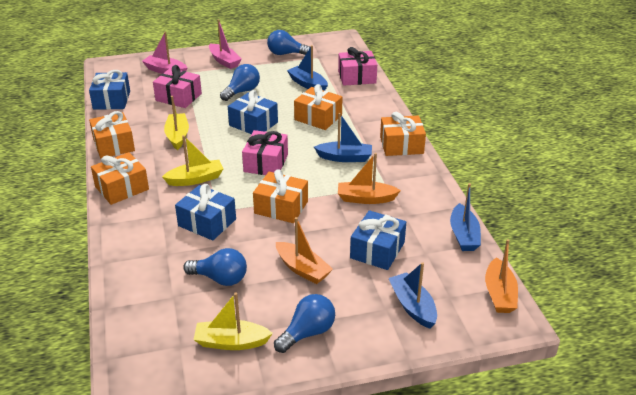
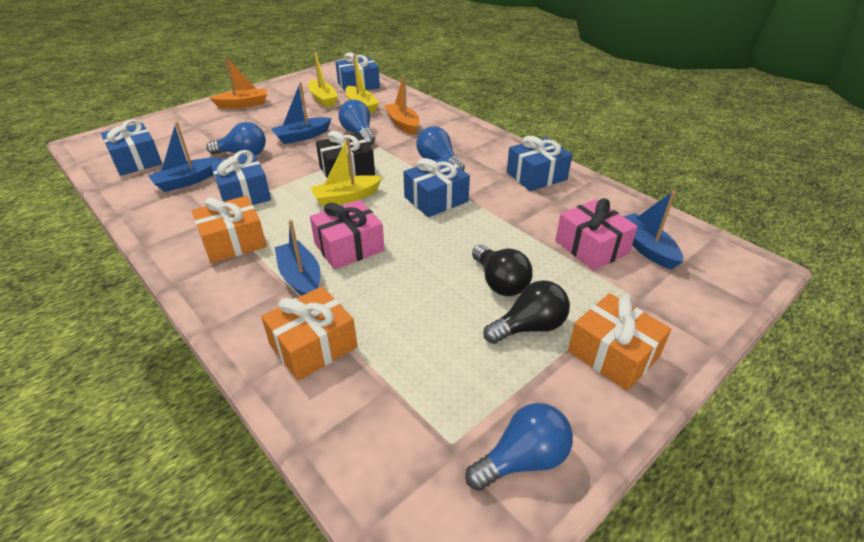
black gift: 0 -> 1
black light bulb: 0 -> 2
blue gift: 4 -> 5
orange boat: 3 -> 2
orange gift: 5 -> 3
pink boat: 2 -> 0
pink gift: 3 -> 2

